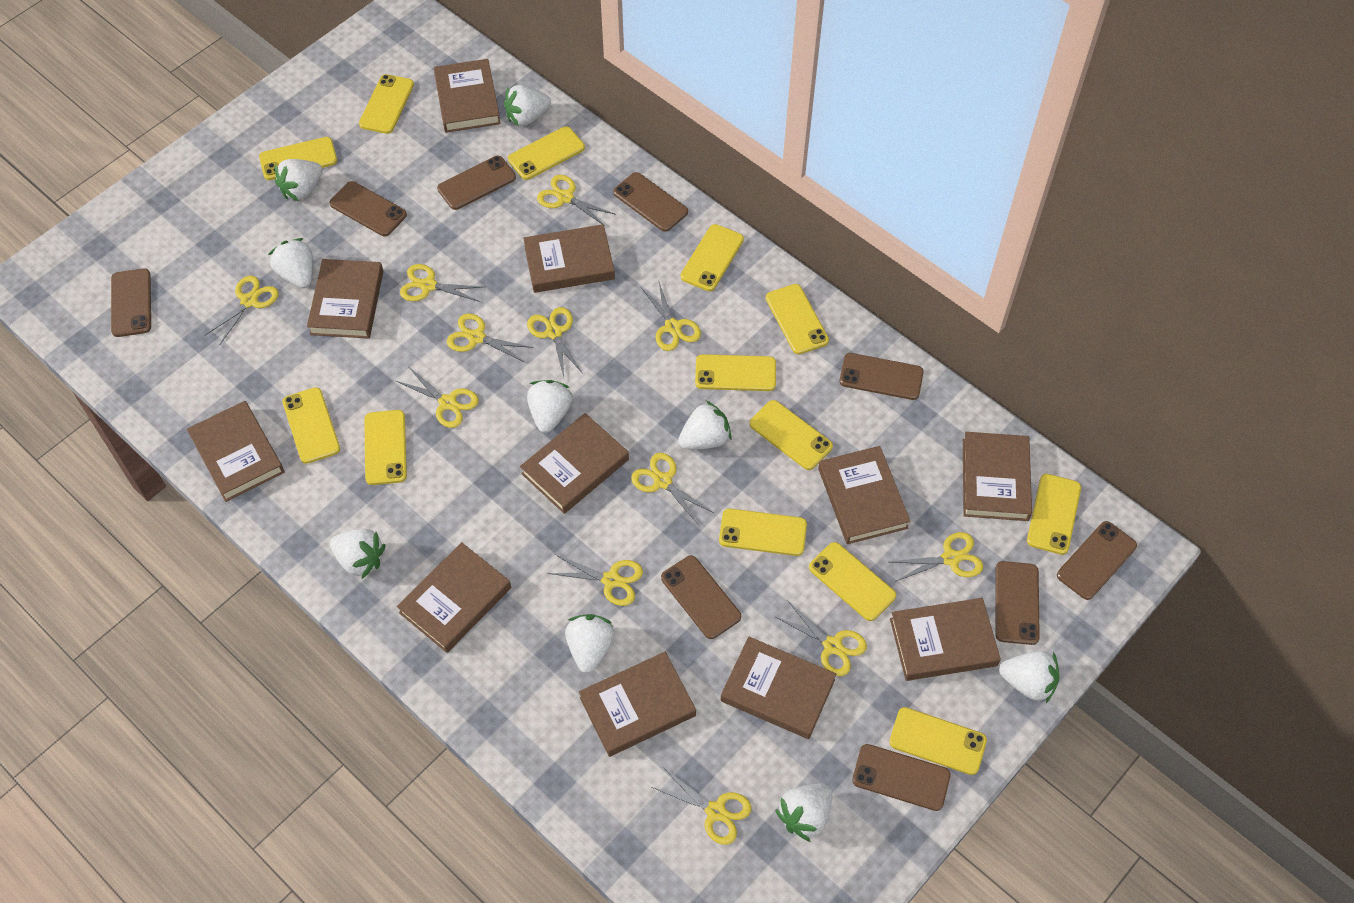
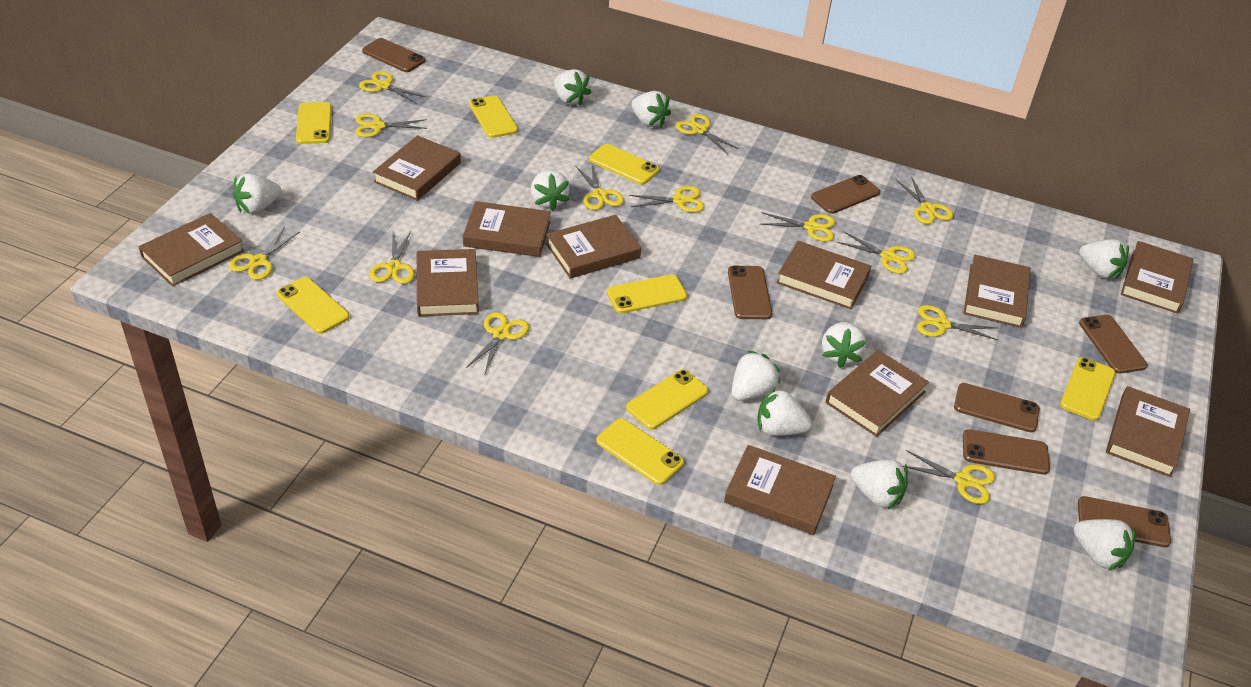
brown phone: 9 -> 7
white strawberry: 9 -> 10
yellow phone: 13 -> 8
yellow scissors: 12 -> 13

